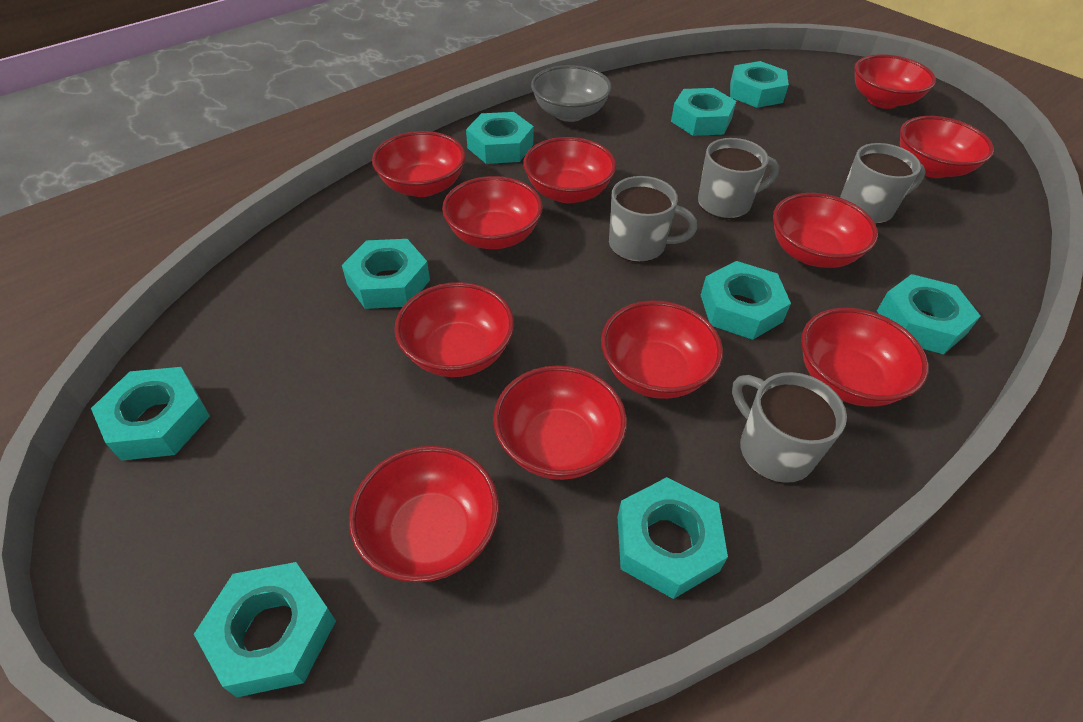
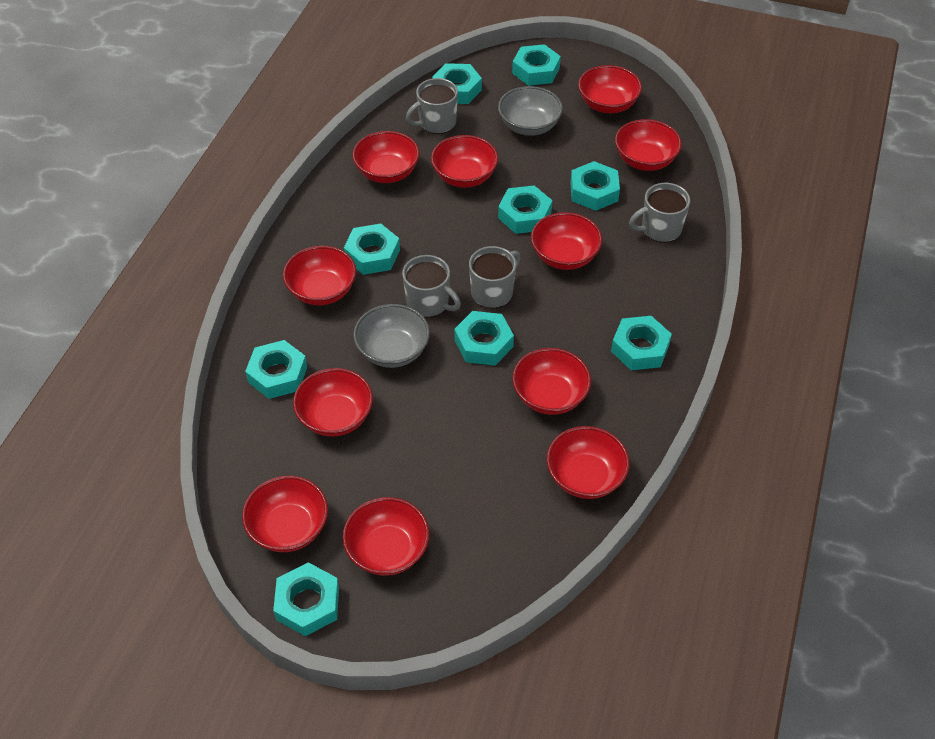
grey bowl: 1 -> 2

